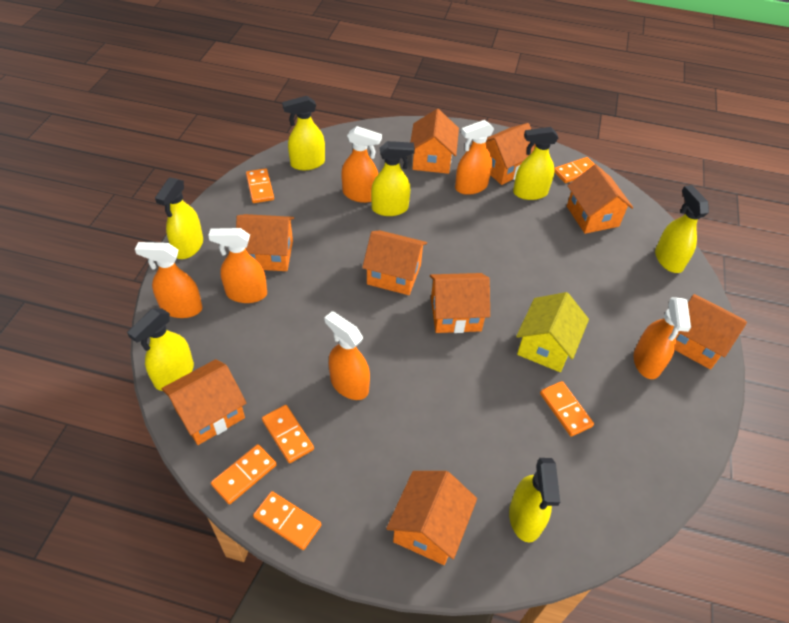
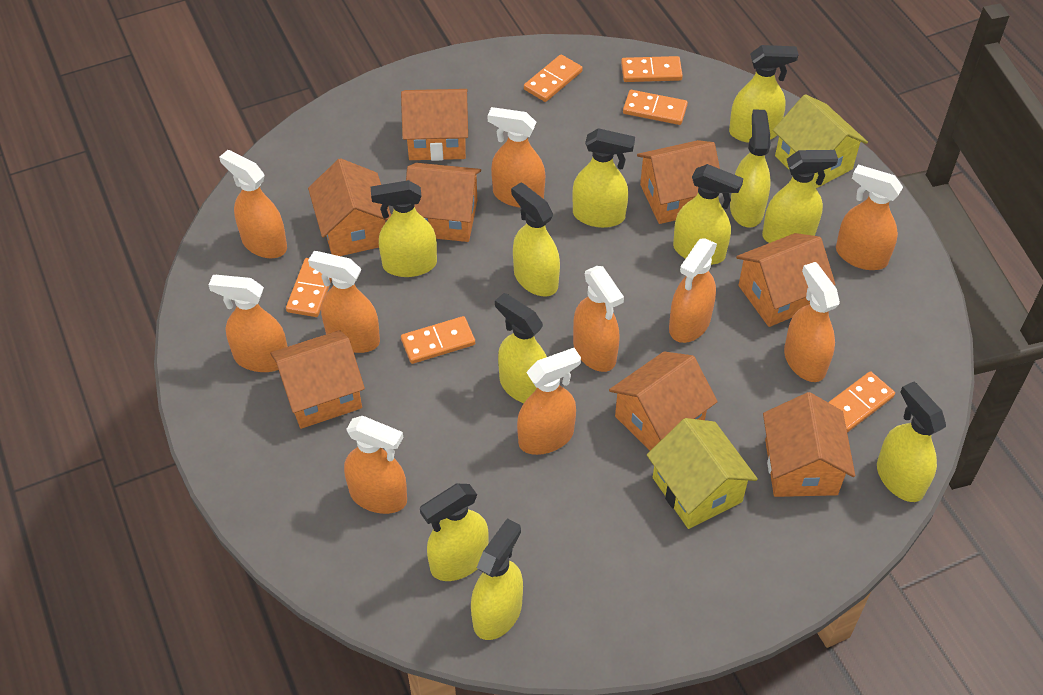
orange house: 9 -> 8
orange spray bottle: 6 -> 10
yellow house: 1 -> 2
yellow spray bottle: 7 -> 11

